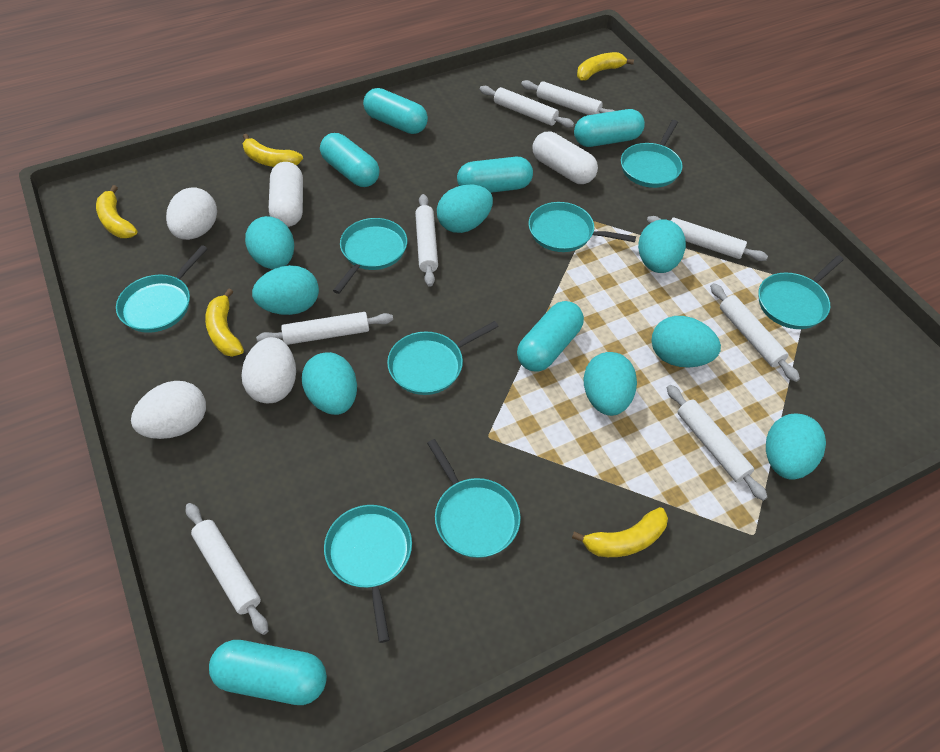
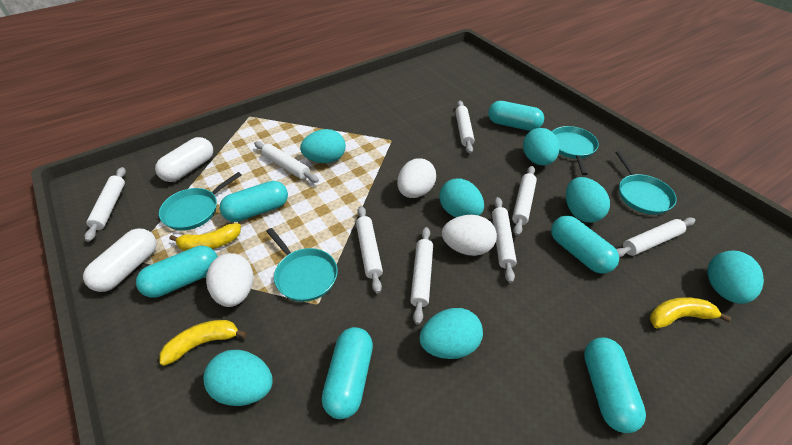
turquoise egg: 8 -> 7
turquoise pan: 8 -> 4
yellow banana: 5 -> 3

